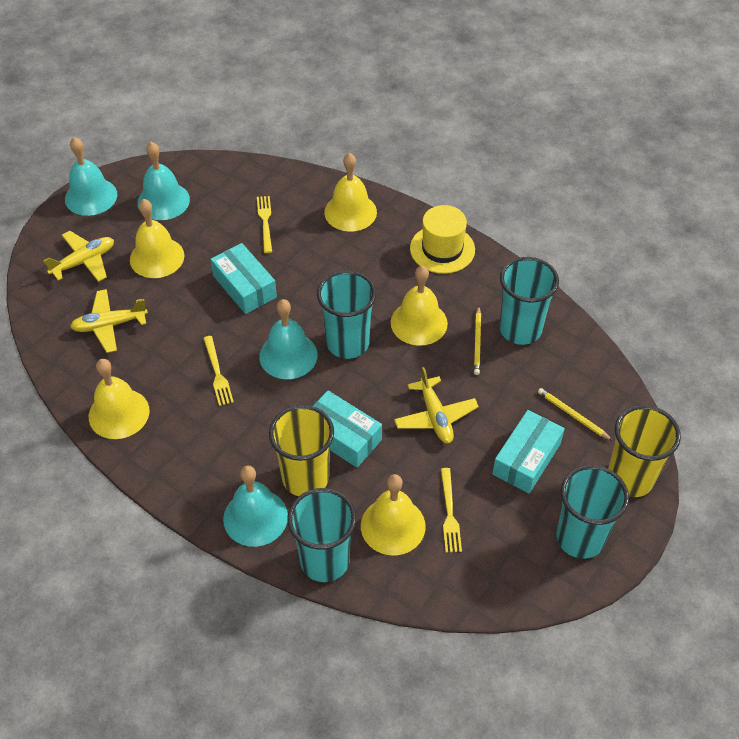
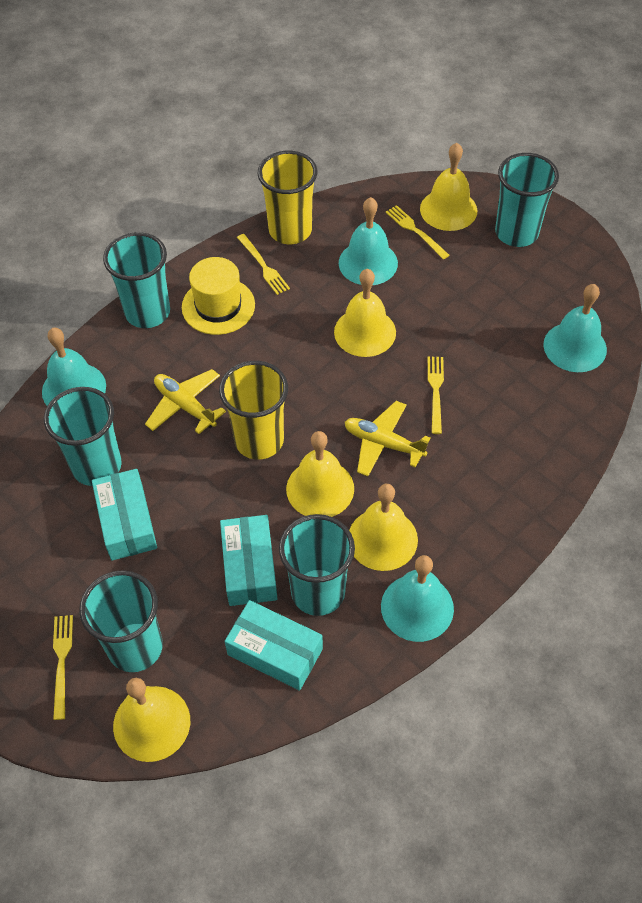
turquoise cup: 4 -> 5
yellow fork: 3 -> 4
yellow pencil: 2 -> 0
yellow plane: 3 -> 2

